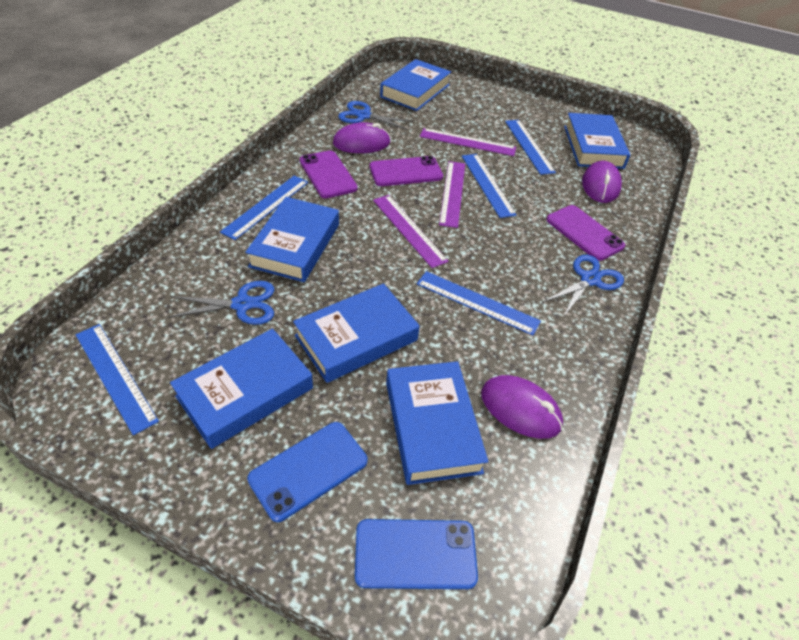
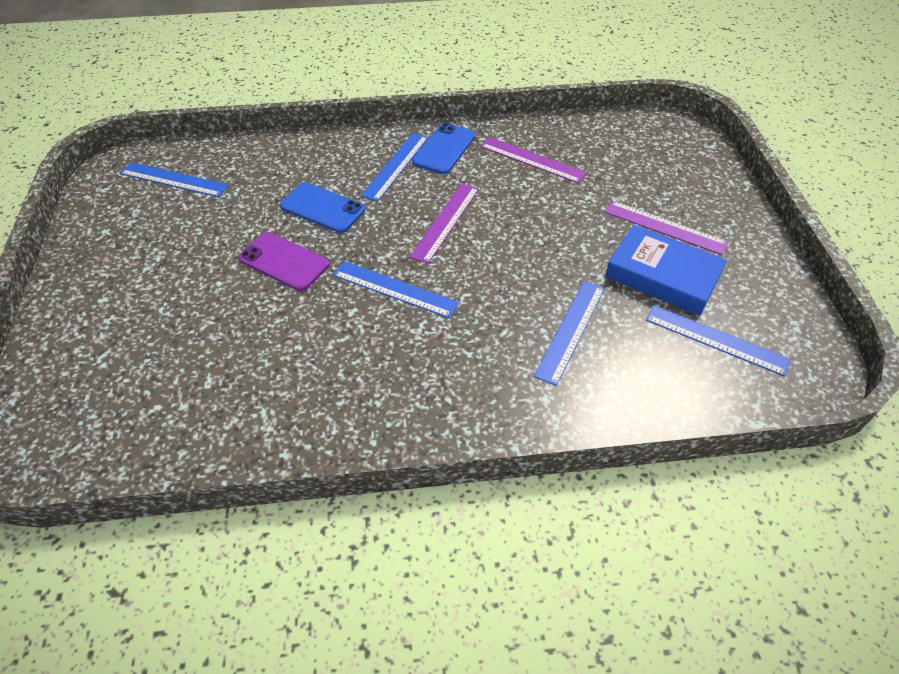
blue book: 6 -> 1
blue scissors: 3 -> 0
purple mouse: 3 -> 0
purple phone: 3 -> 1

